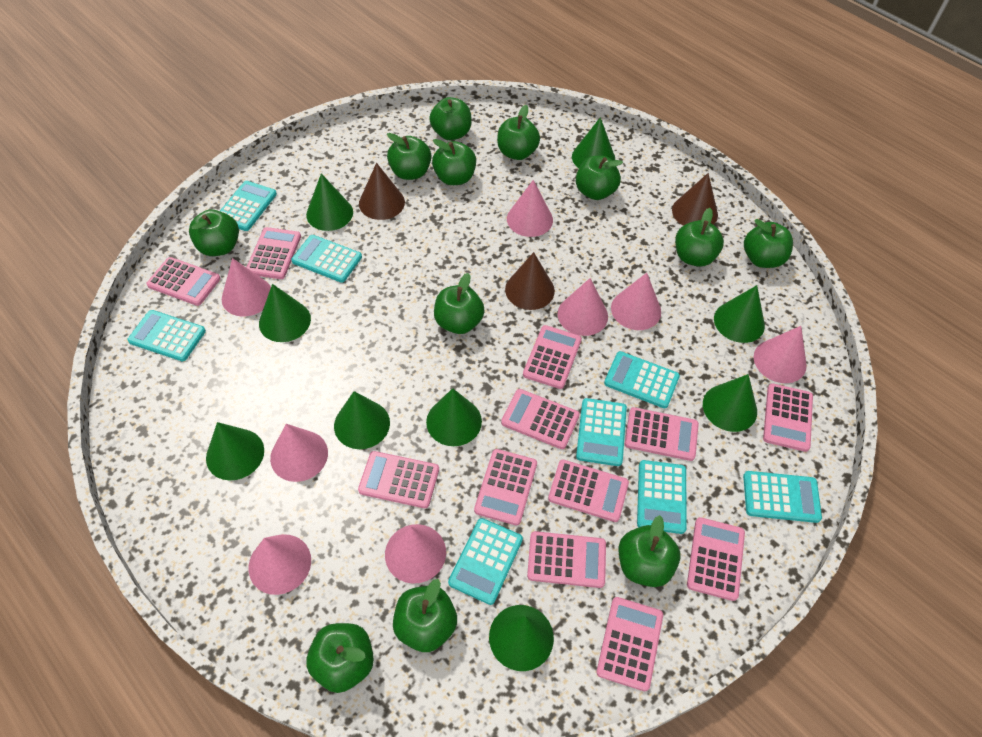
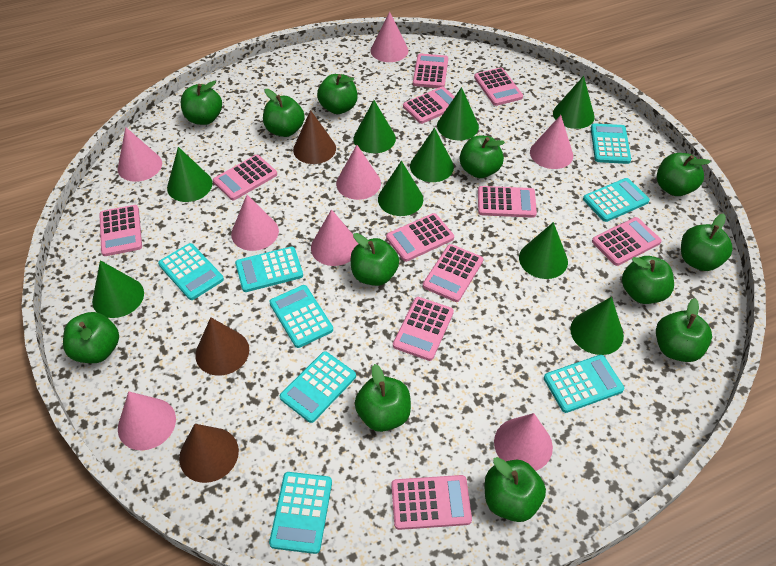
pink calculator: 12 -> 11

